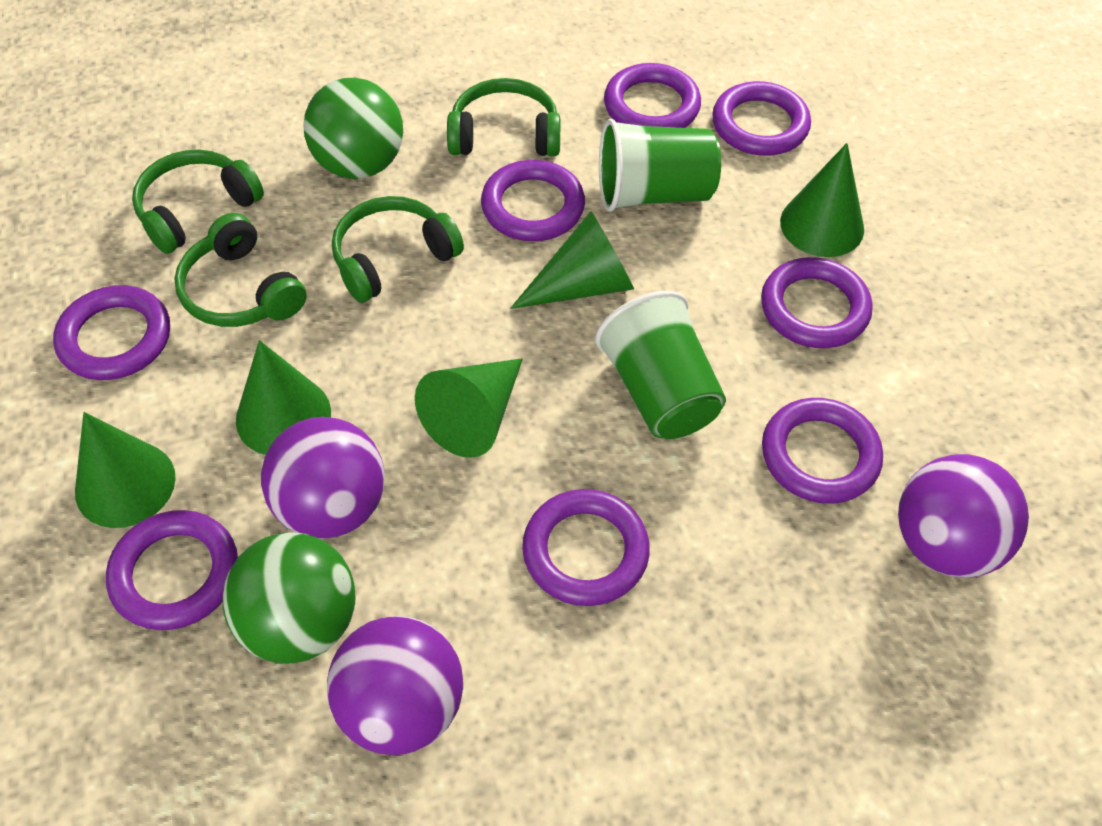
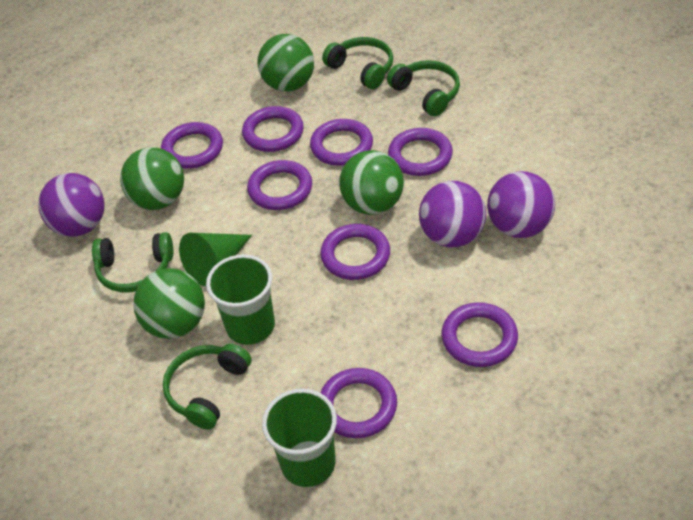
green ball: 2 -> 4
green cone: 5 -> 1

